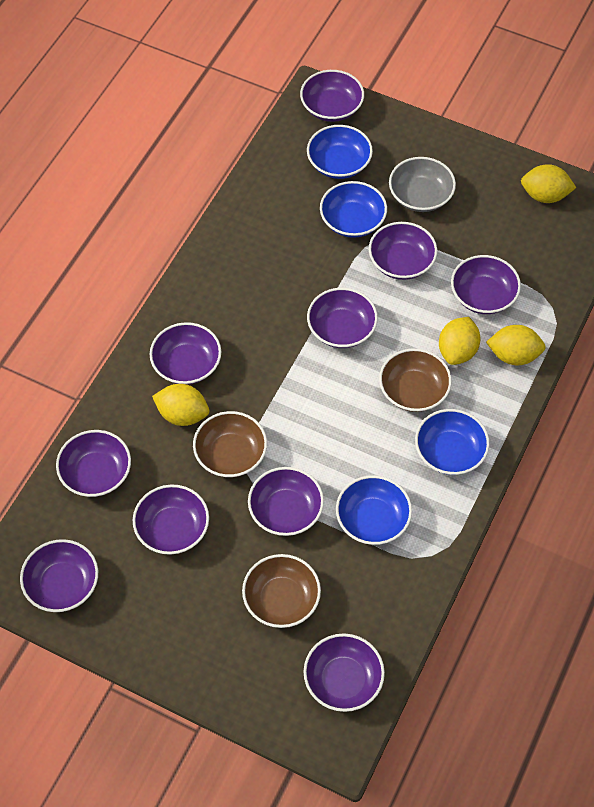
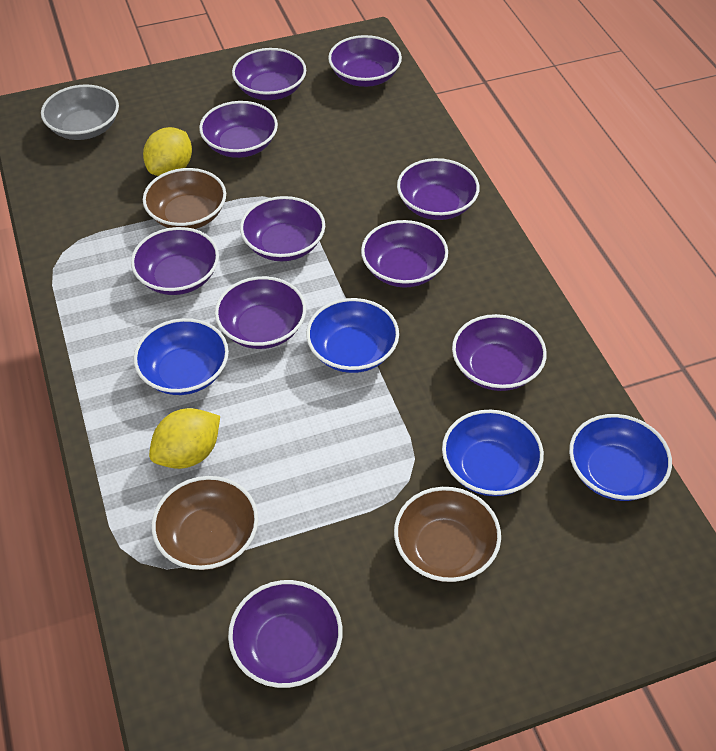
yellow lemon: 4 -> 2

